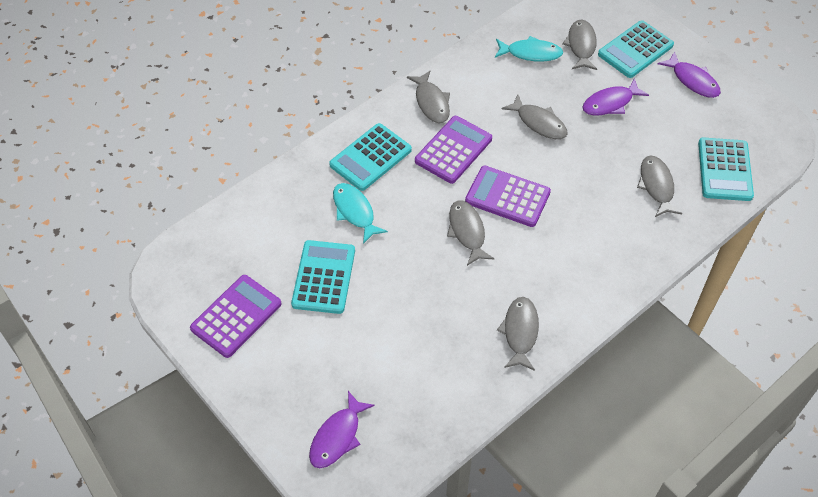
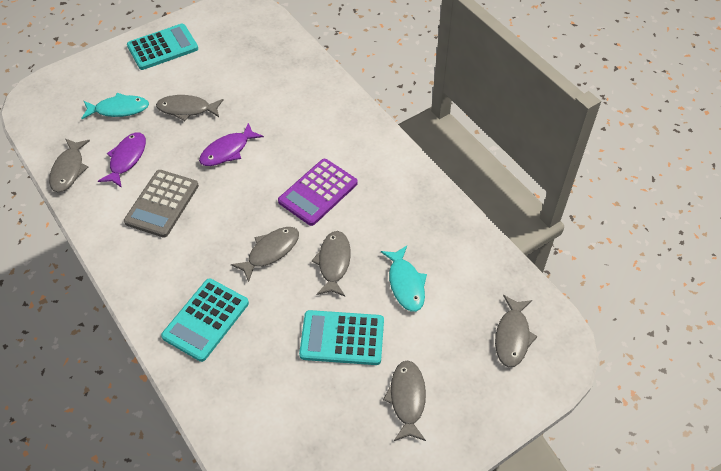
grey calculator: 0 -> 1
purple calculator: 3 -> 1
purple fish: 3 -> 2
turquoise calculator: 4 -> 3

